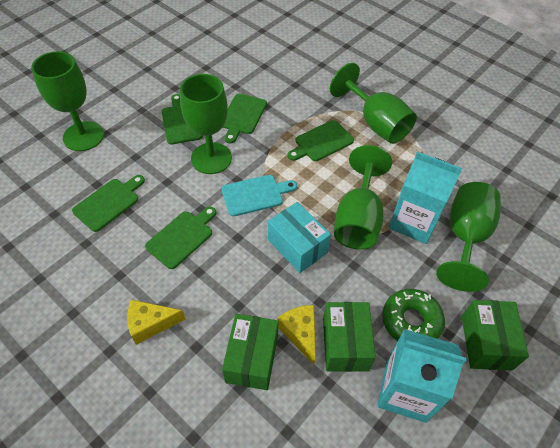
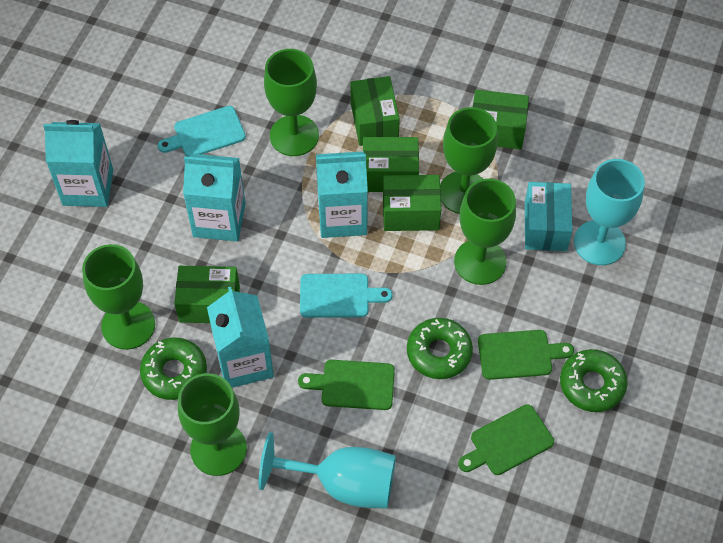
green box: 3 -> 5
green cutting board: 5 -> 3
green donut: 1 -> 3
turquoise carton: 2 -> 4
turquoise cutting board: 1 -> 2
turquoise goblet: 0 -> 2
yellow cheese: 2 -> 0

